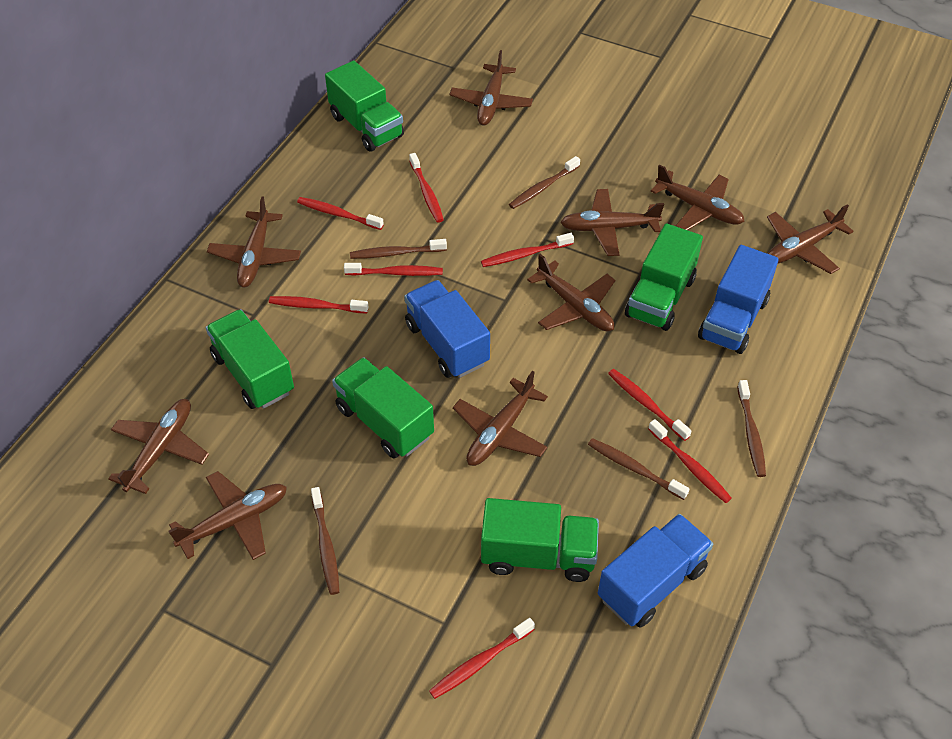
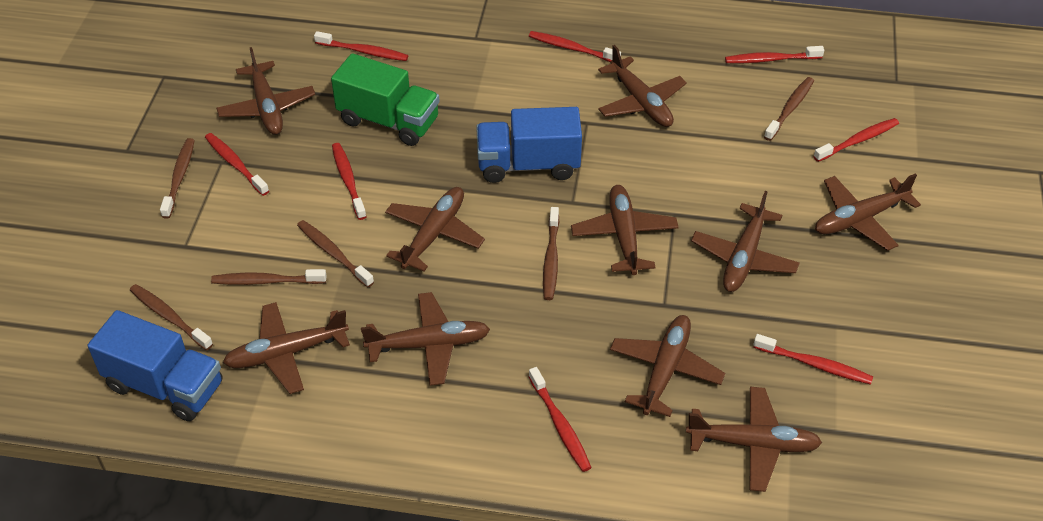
blue truck: 3 -> 2
brown plane: 9 -> 10
brown toothbrush: 5 -> 6
green truck: 5 -> 1

